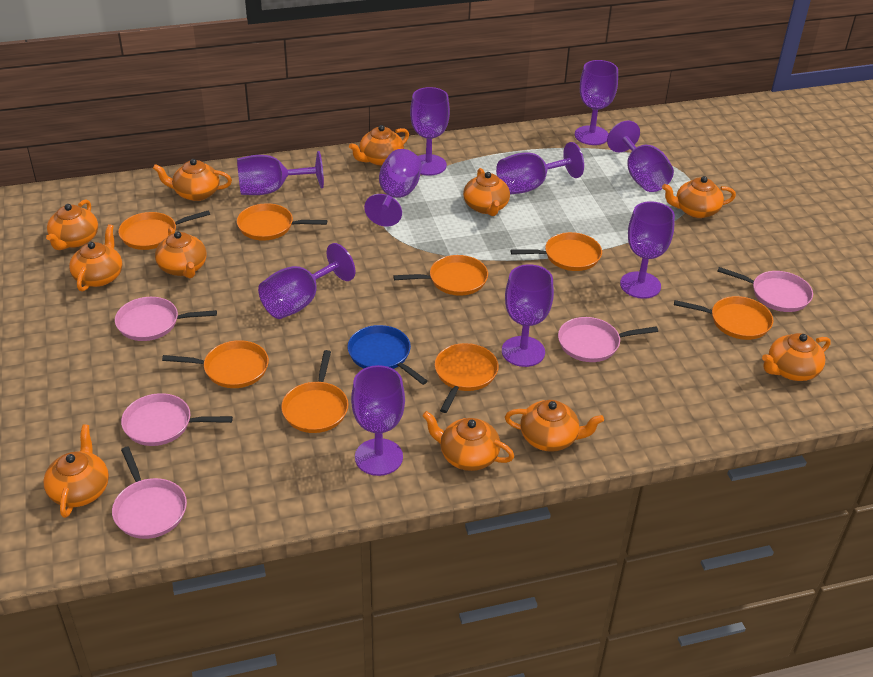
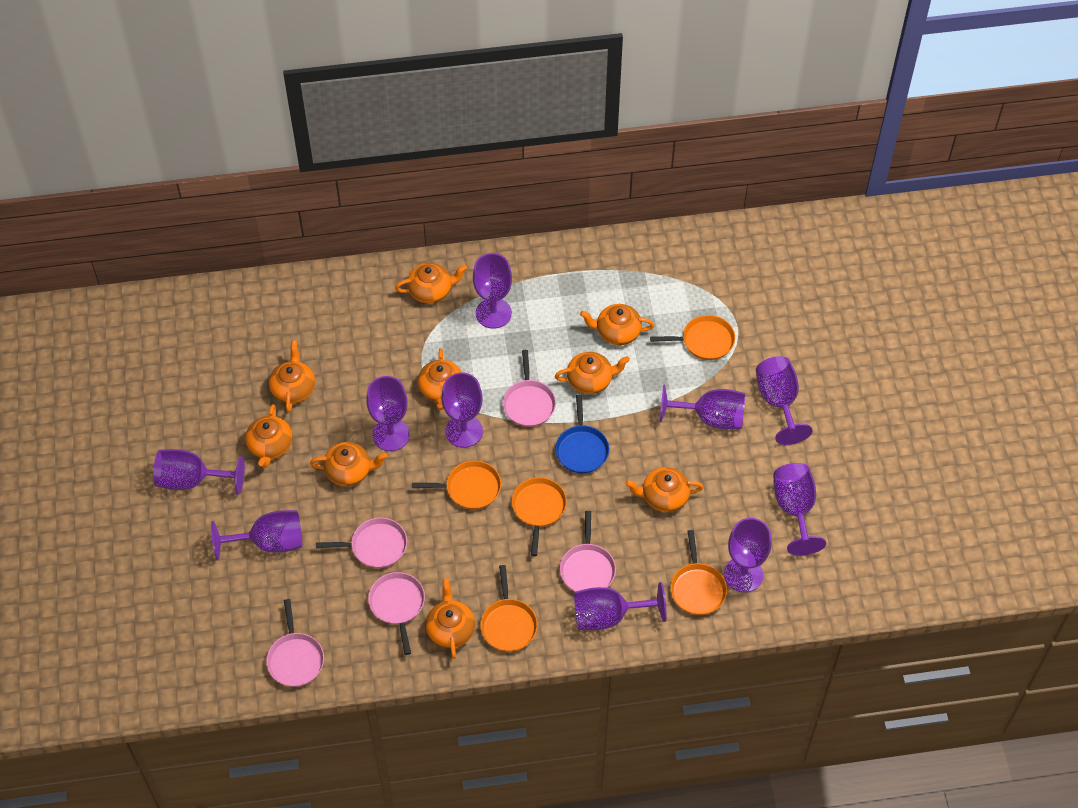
orange pan: 8 -> 5
orange teapot: 11 -> 9

